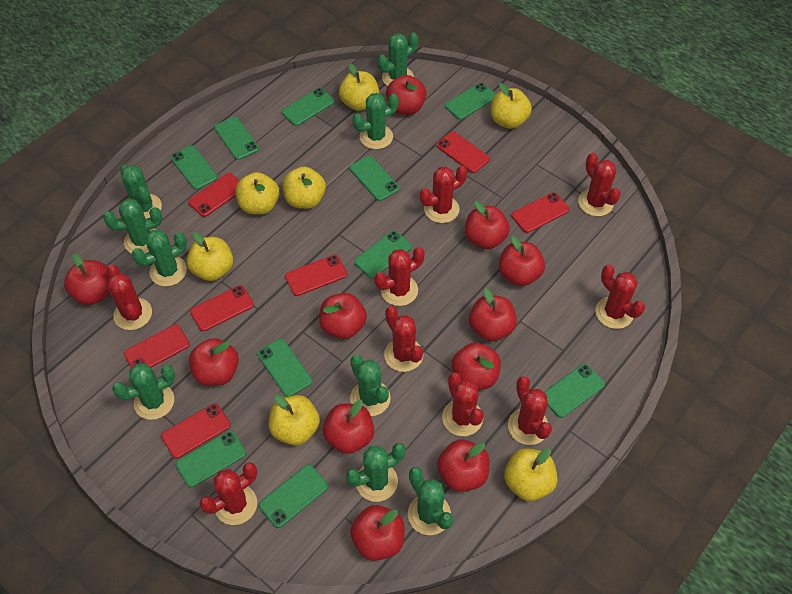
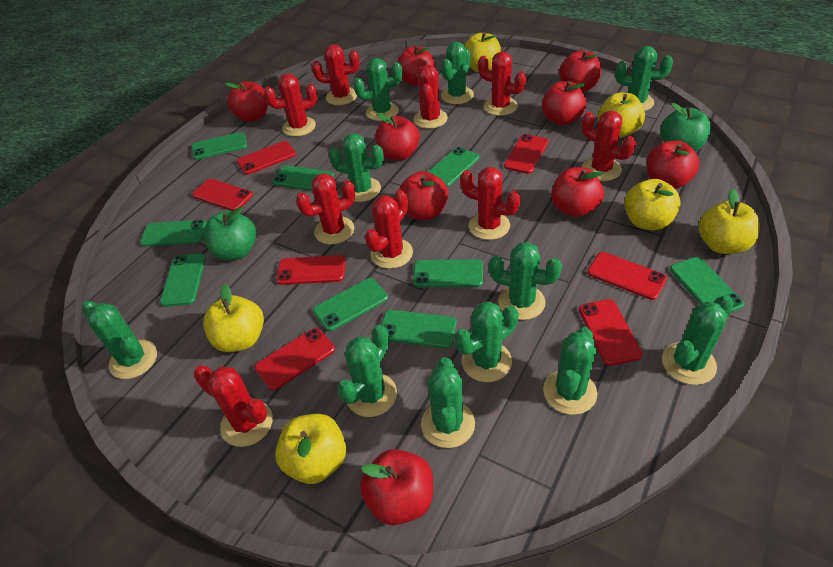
green apple: 0 -> 2
green cactus: 9 -> 11
green phone: 10 -> 9
red apple: 11 -> 9
yellow apple: 7 -> 6

